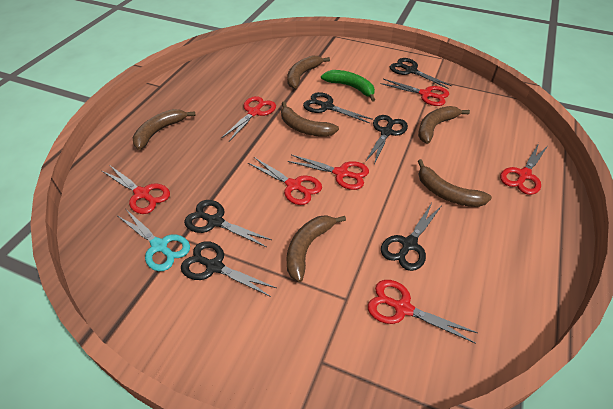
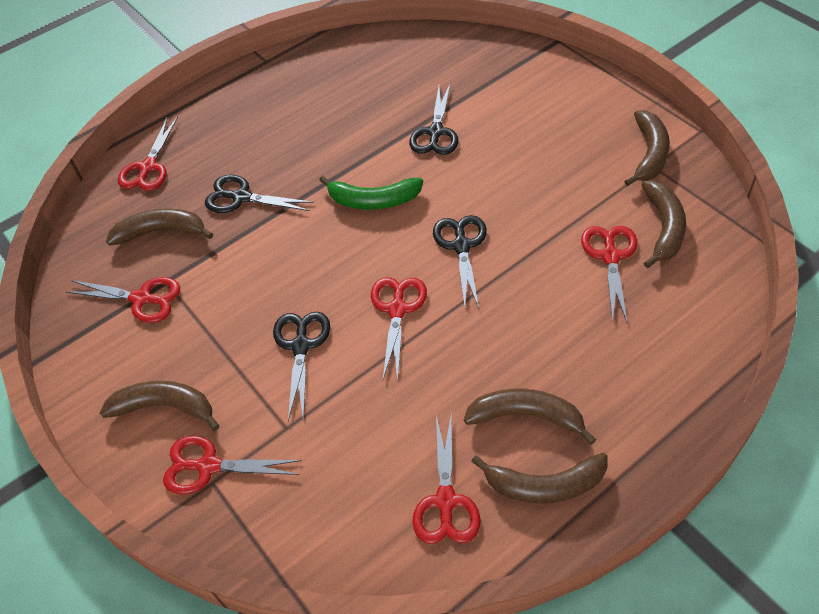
black scissors: 6 -> 4
red scissors: 7 -> 6
turquoise scissors: 1 -> 0

